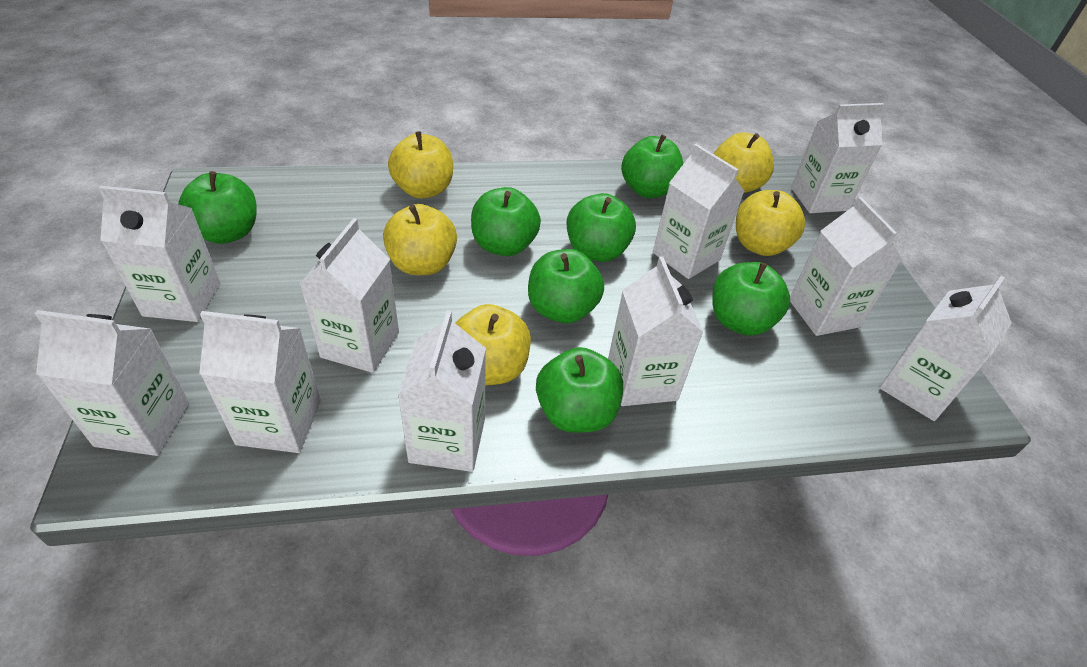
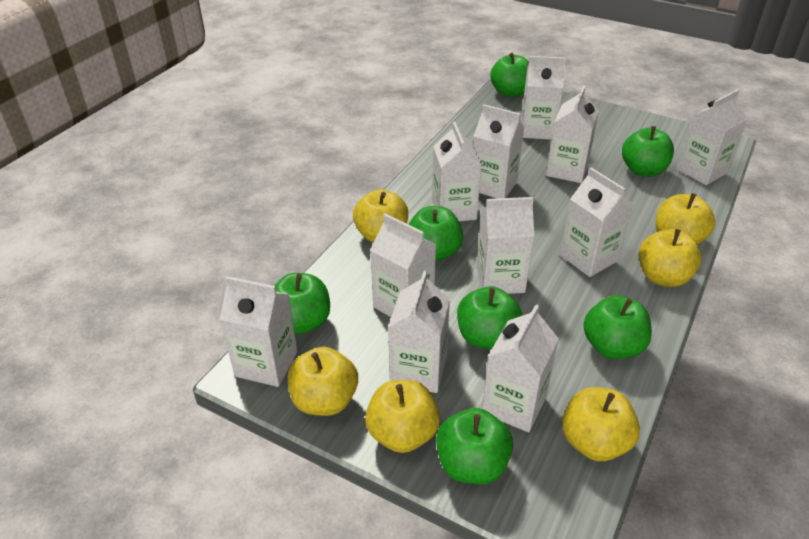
white carton: 10 -> 11
yellow apple: 5 -> 6

